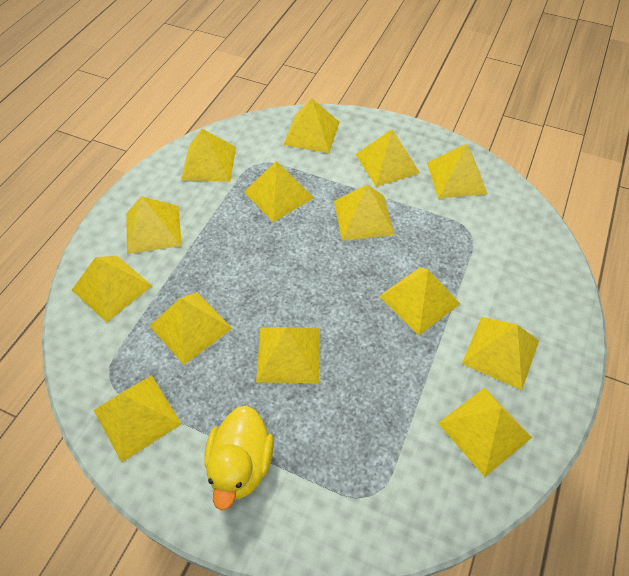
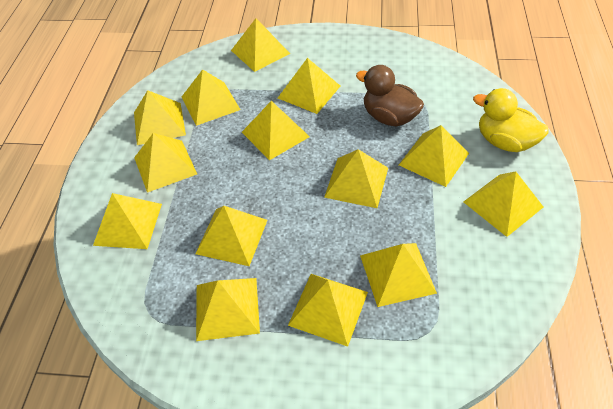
brown duck: 0 -> 1

